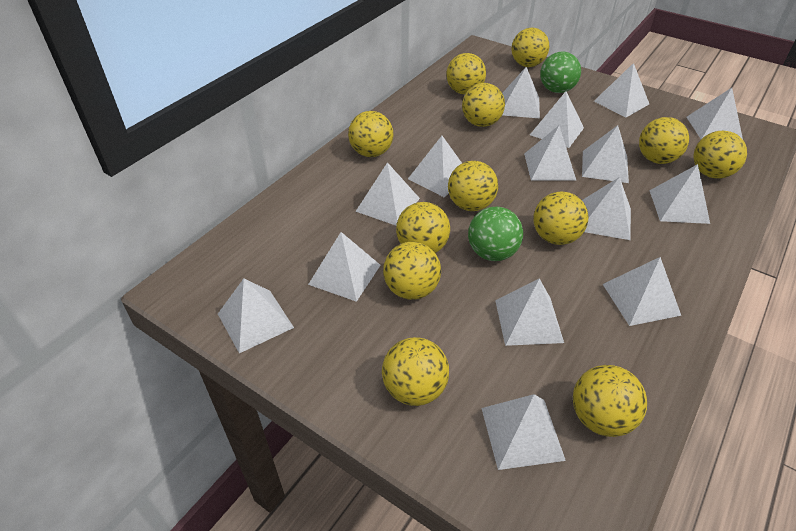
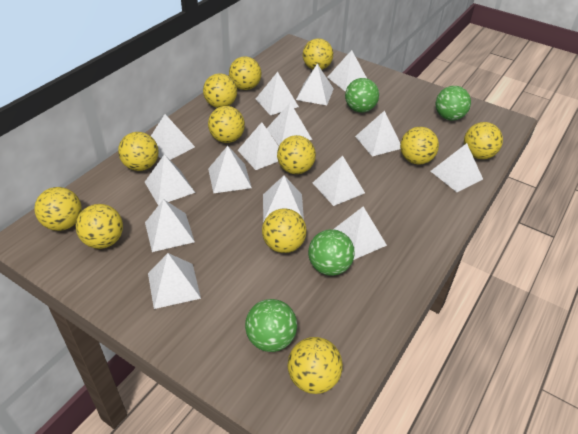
green ball: 2 -> 4

